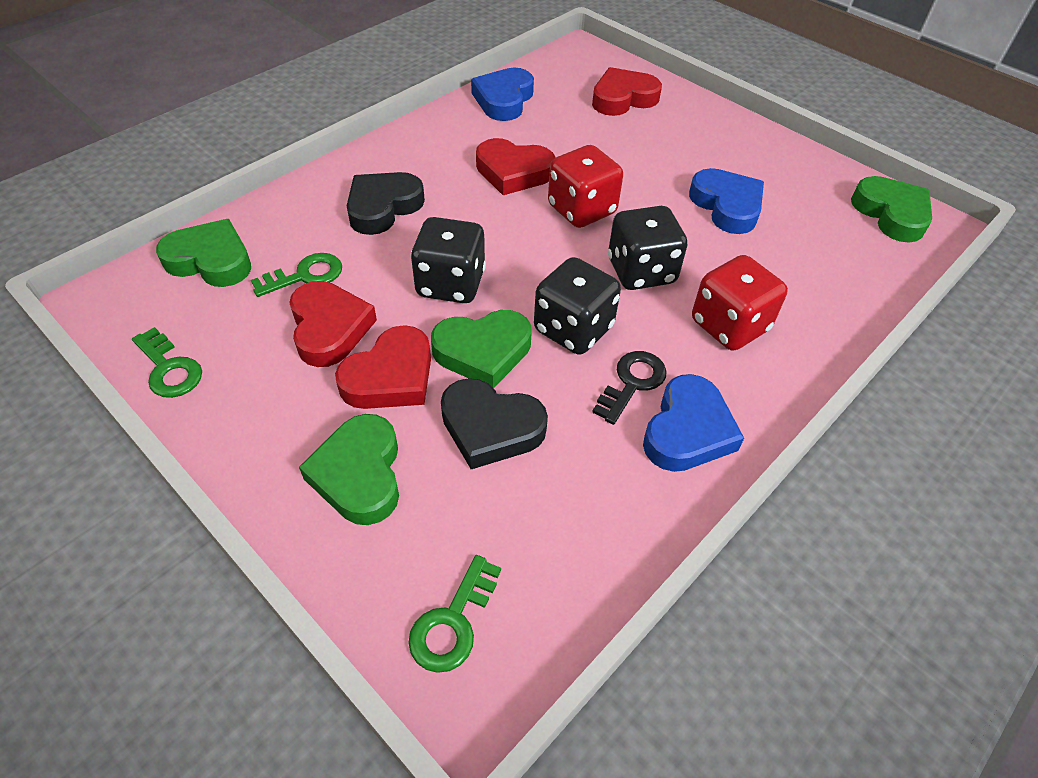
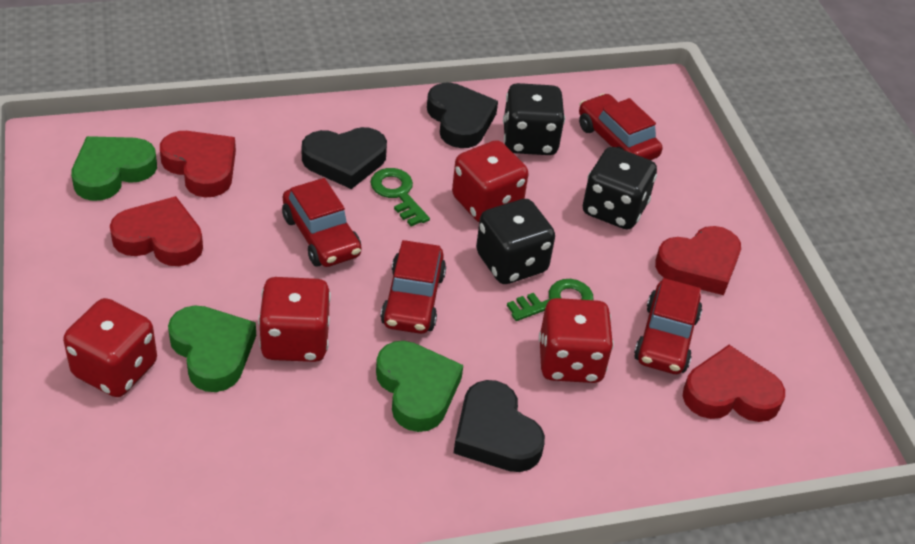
black heart: 2 -> 3
black key: 1 -> 0
blue heart: 3 -> 0
green heart: 4 -> 3
green key: 3 -> 2
red car: 0 -> 4
red dice: 2 -> 4

